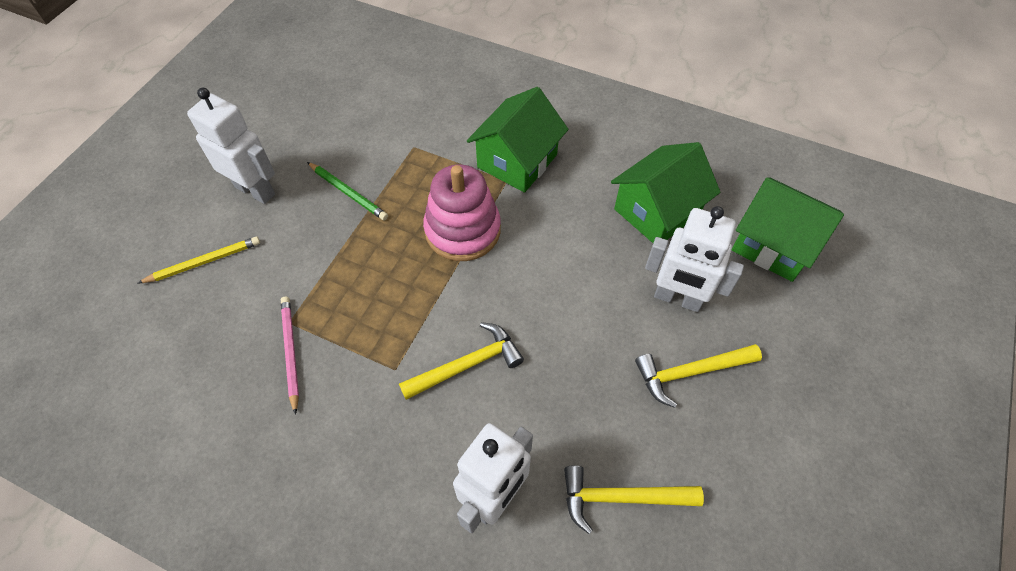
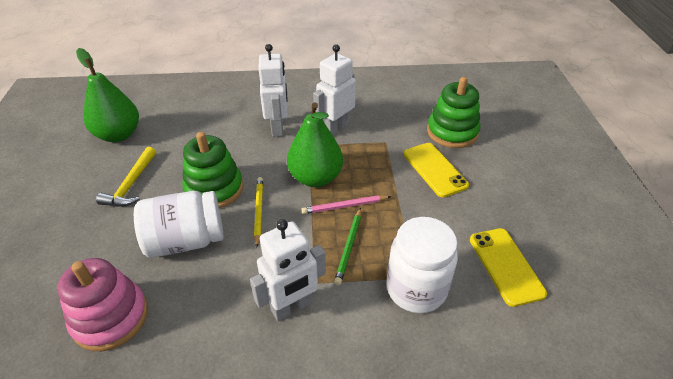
green house: 3 -> 0
green pear: 0 -> 2
green stacking toy: 0 -> 2
white jar: 0 -> 2
yellow hammer: 3 -> 1
yellow phone: 0 -> 2

